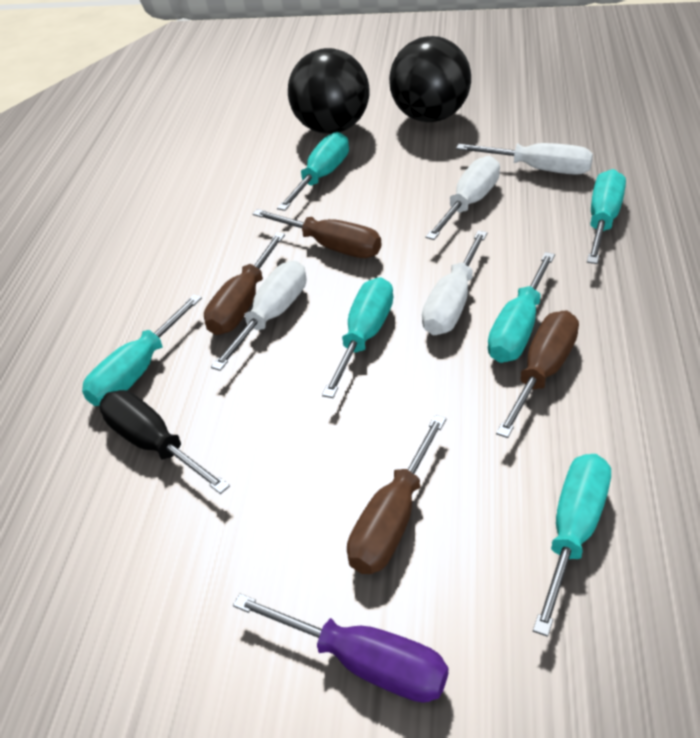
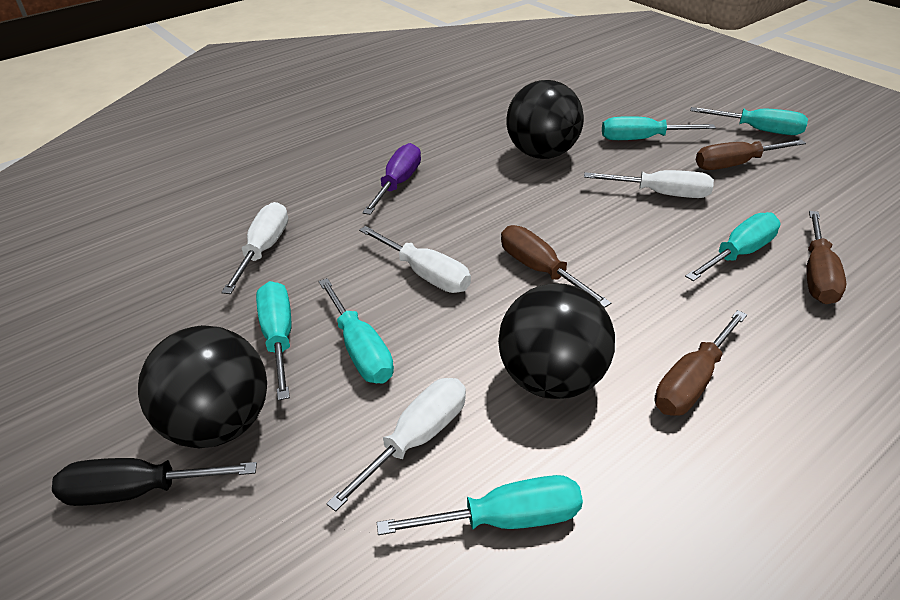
black ball: 2 -> 3

